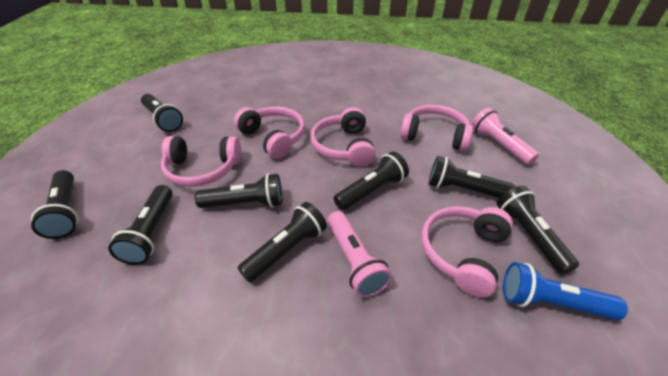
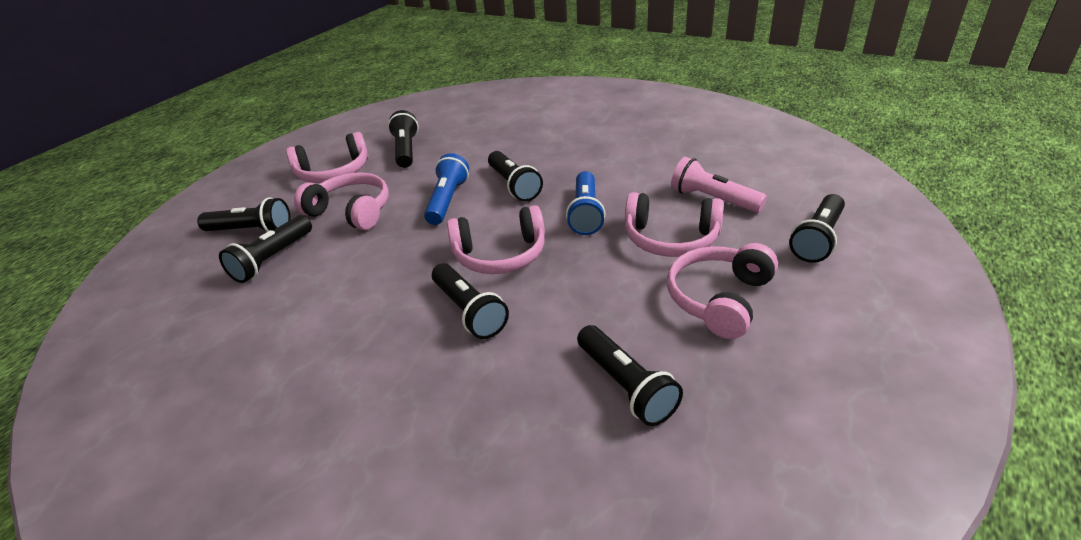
black flashlight: 8 -> 7
blue flashlight: 1 -> 2
pink flashlight: 2 -> 1

